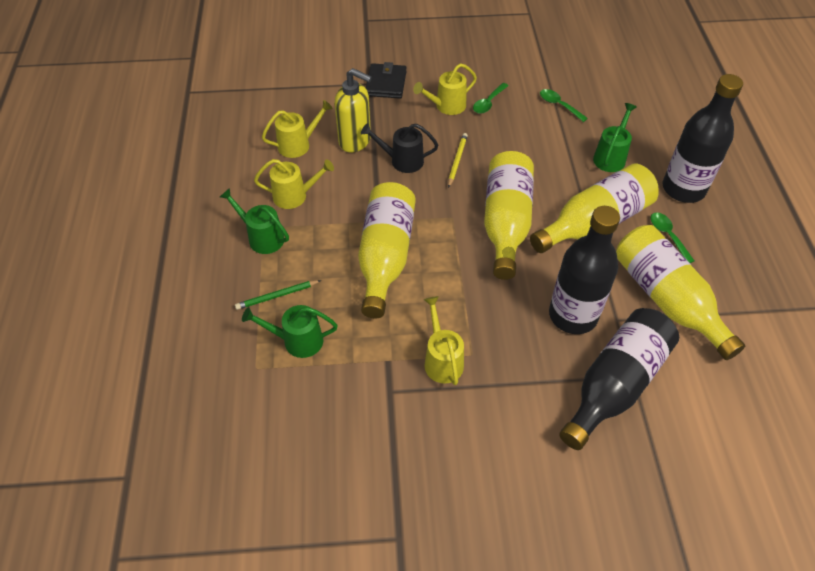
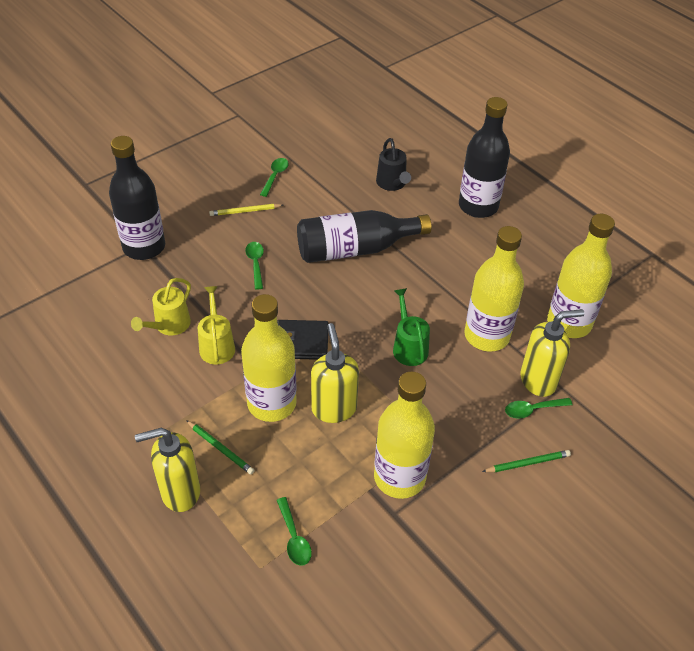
green pencil: 1 -> 2
green spoon: 3 -> 4
green watering can: 3 -> 1
yellow soap dispenser: 1 -> 3
yellow watering can: 4 -> 2

